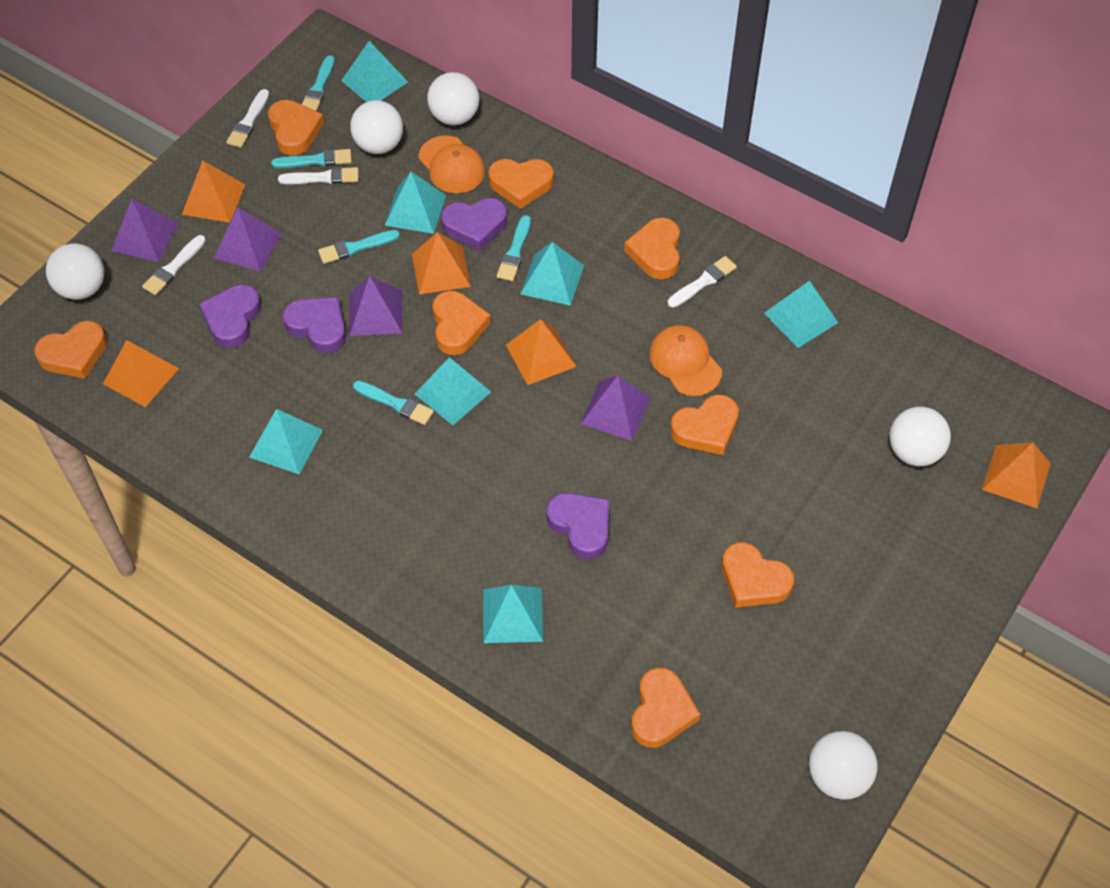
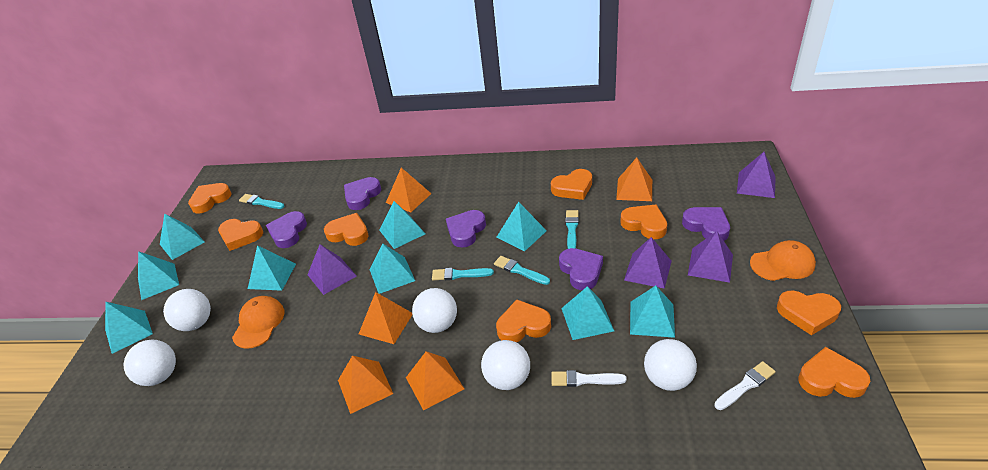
purple heart: 4 -> 5
turquoise brush: 5 -> 4
turquoise pyramid: 7 -> 9
white brush: 4 -> 2

